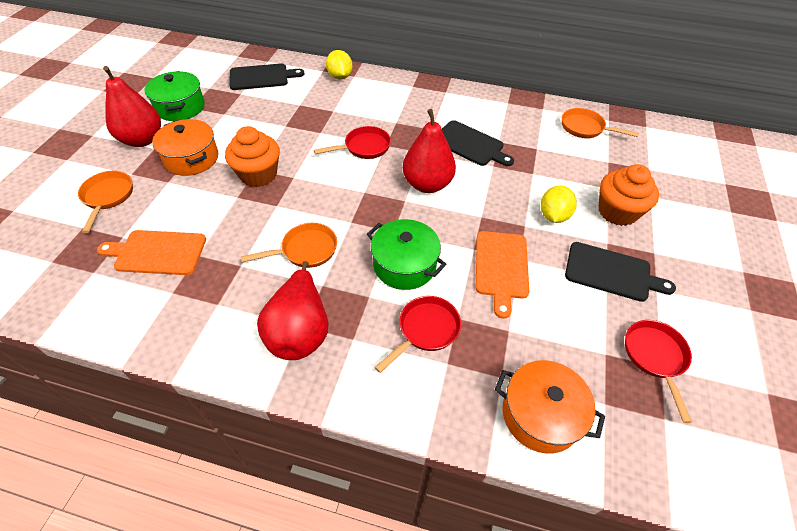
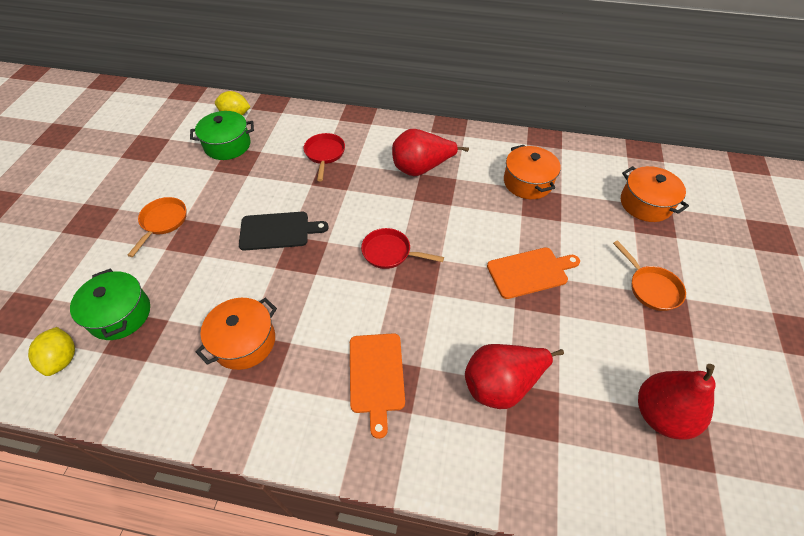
black cutting board: 3 -> 1
orange cupcake: 2 -> 0
orange pan: 3 -> 2
orange pot: 2 -> 3
red pan: 3 -> 2

